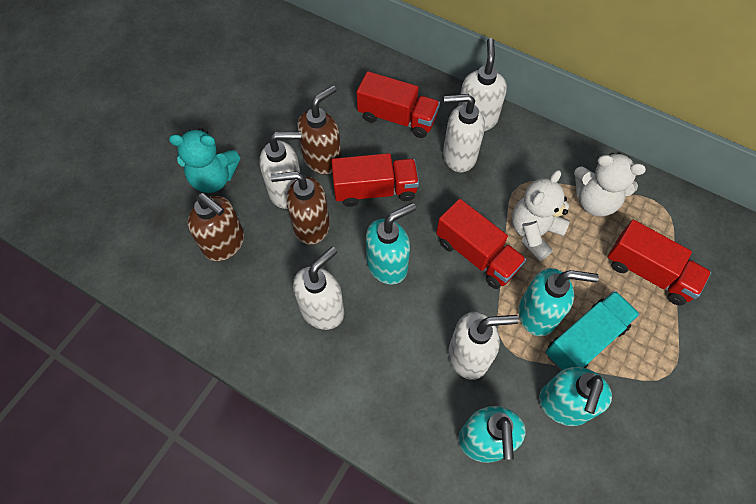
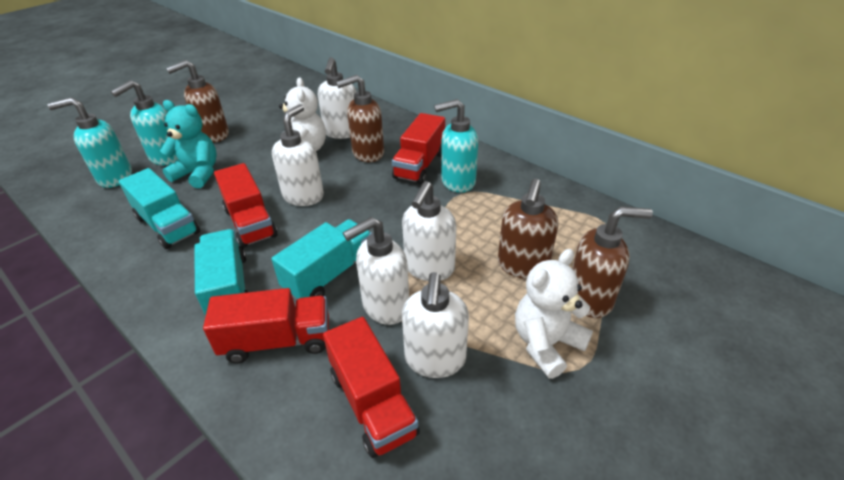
brown soap dispenser: 3 -> 4
turquoise soap dispenser: 4 -> 3
turquoise truck: 1 -> 3

